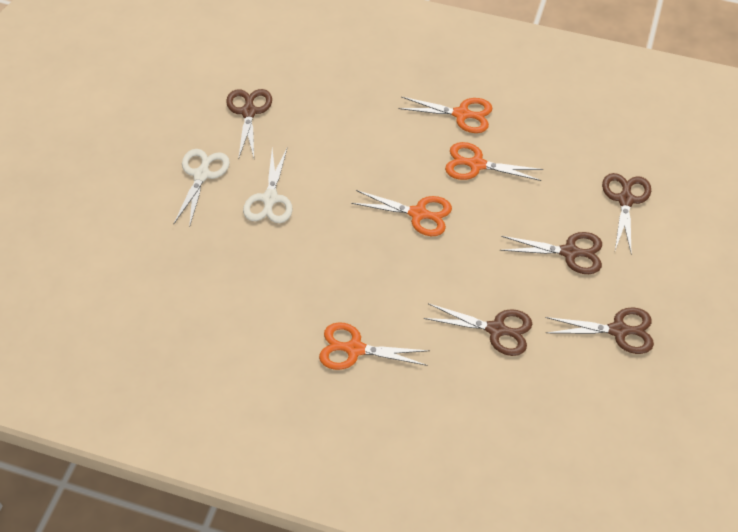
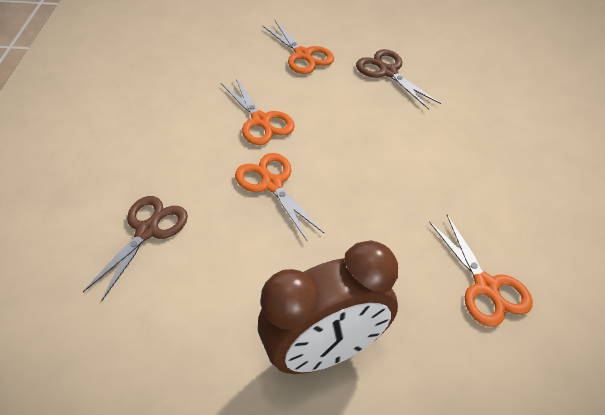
brown clock: 0 -> 1
brown scissors: 5 -> 2
white scissors: 2 -> 0

